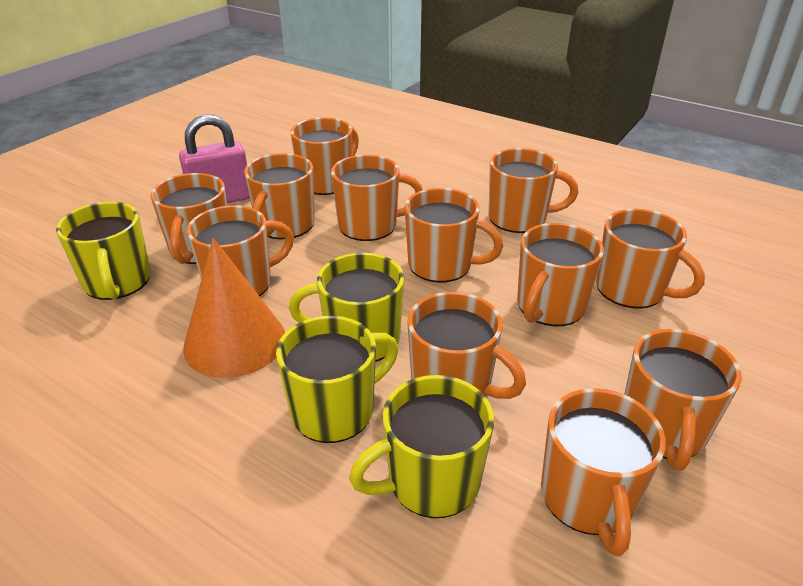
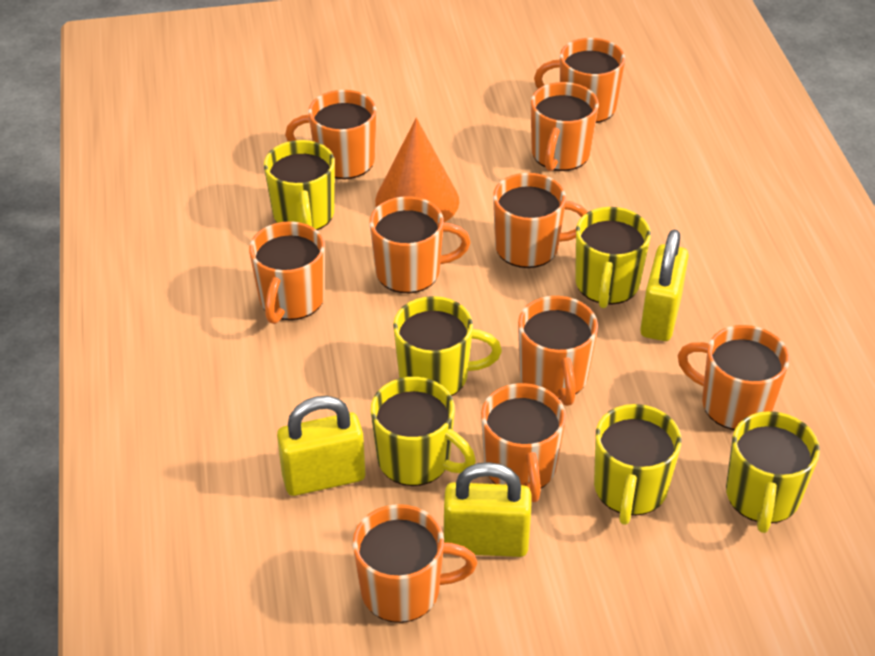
orange mug: 12 -> 10
pink padlock: 1 -> 0
yellow mug: 4 -> 6
yellow padlock: 0 -> 3

